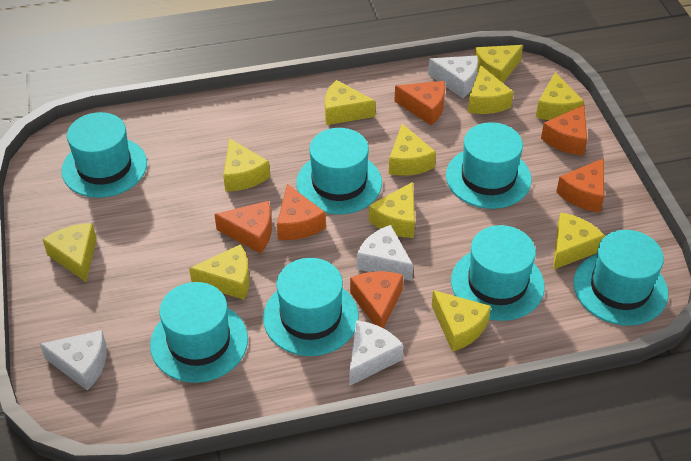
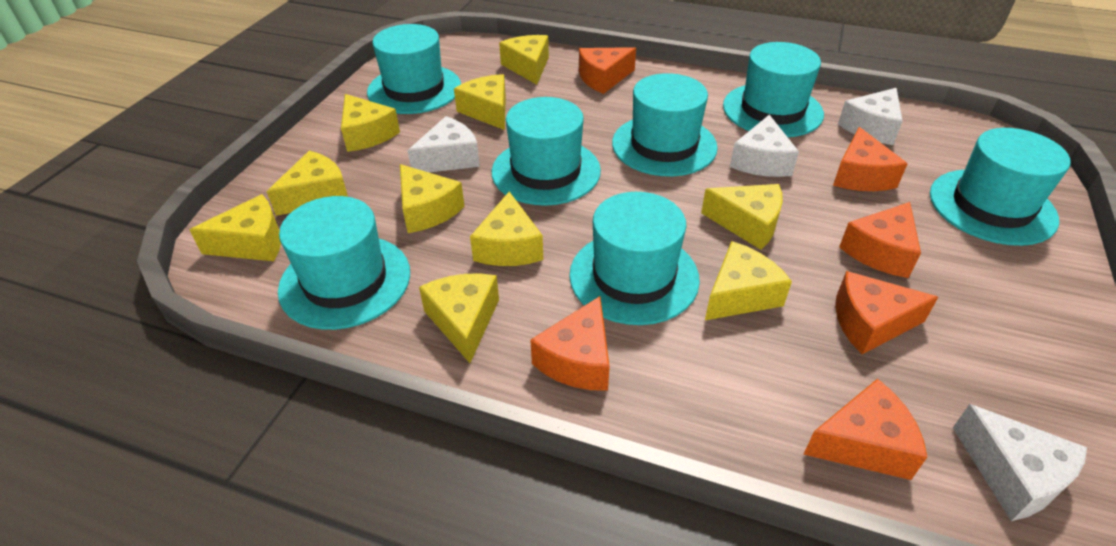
yellow cheese: 11 -> 10

